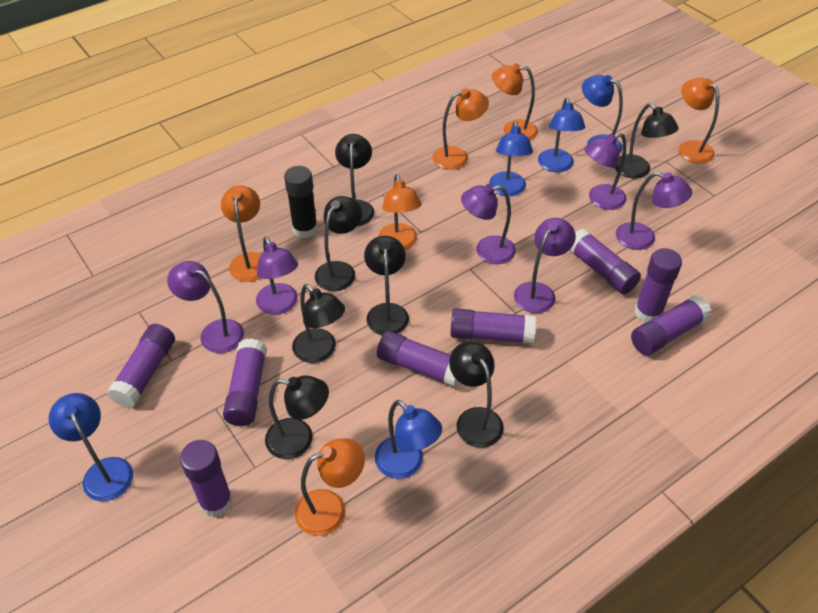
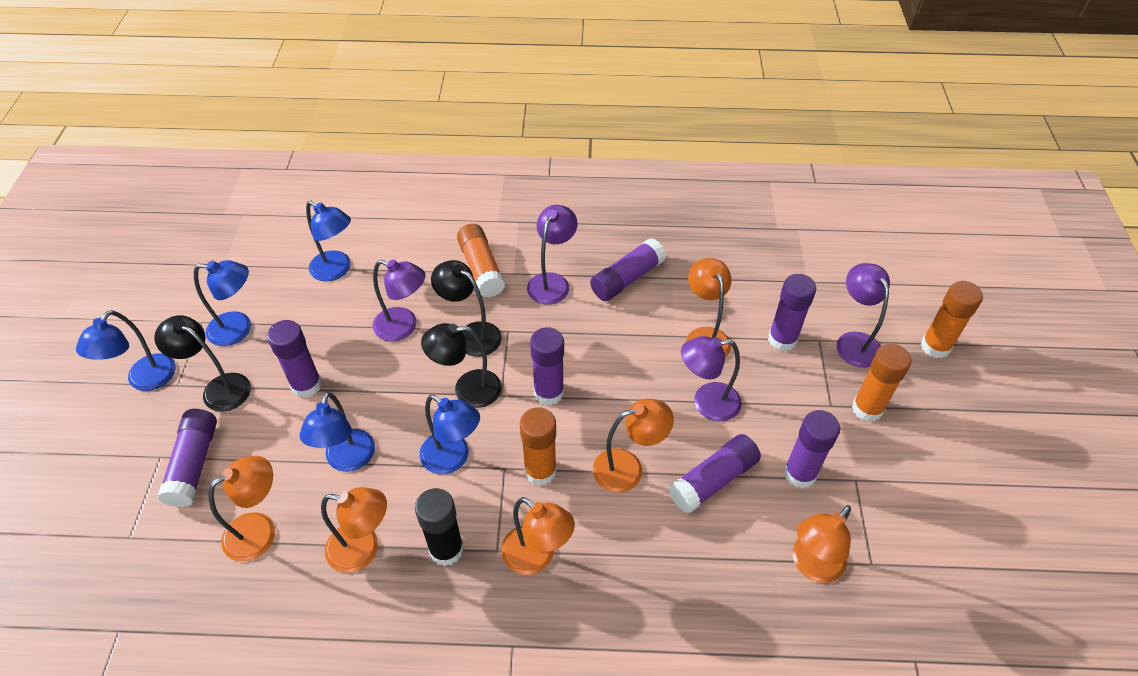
black lamp: 7 -> 3
orange glue stick: 0 -> 4
purple glue stick: 8 -> 7
purple lamp: 6 -> 4

